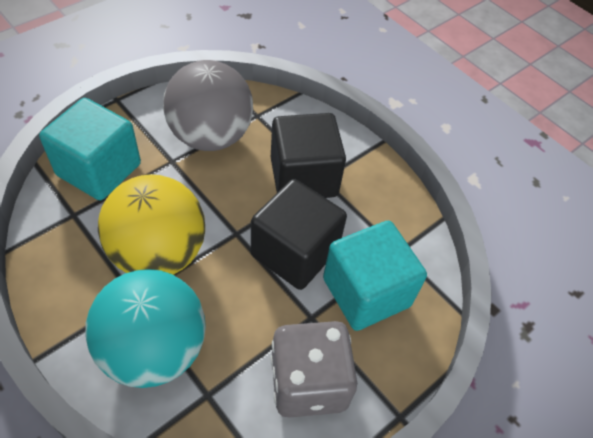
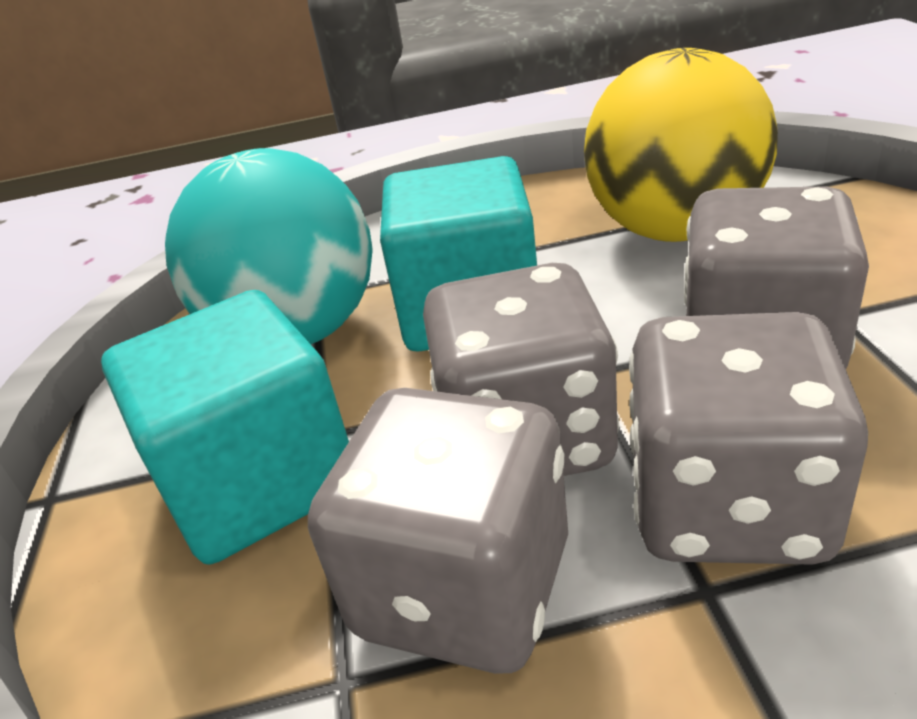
black cube: 2 -> 0
grey ball: 1 -> 0
grey dice: 1 -> 4

